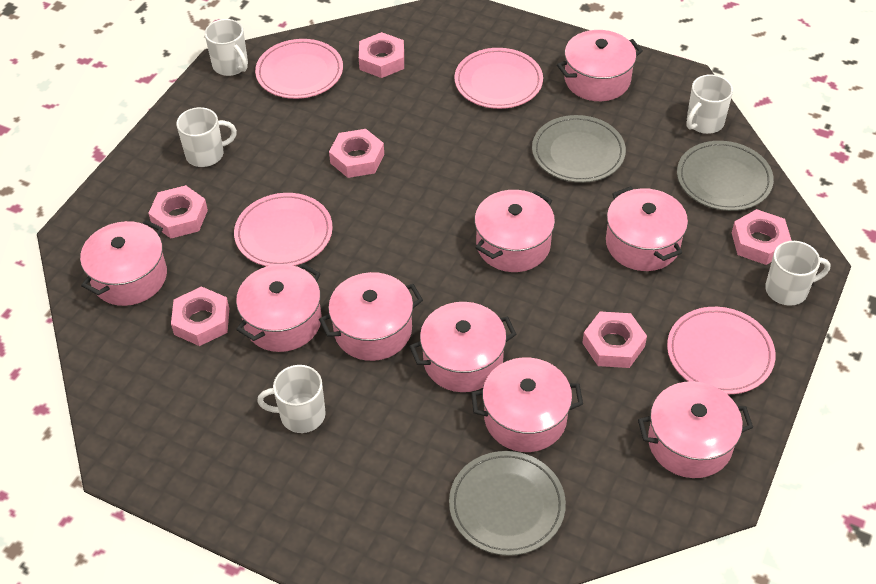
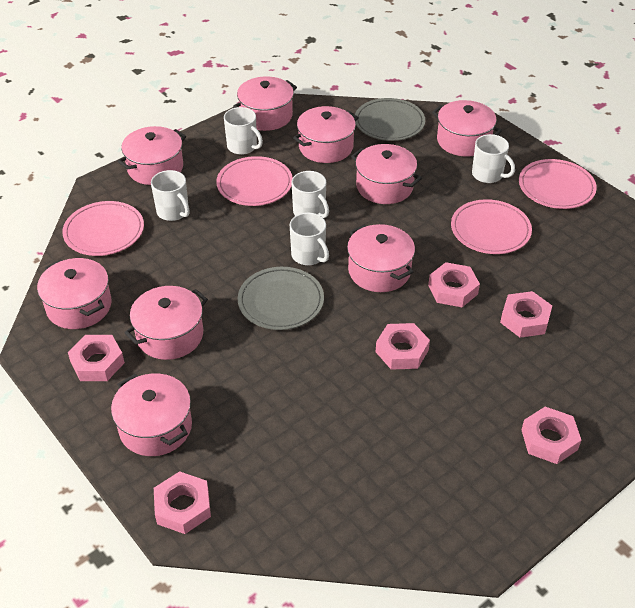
grey plate: 3 -> 2

